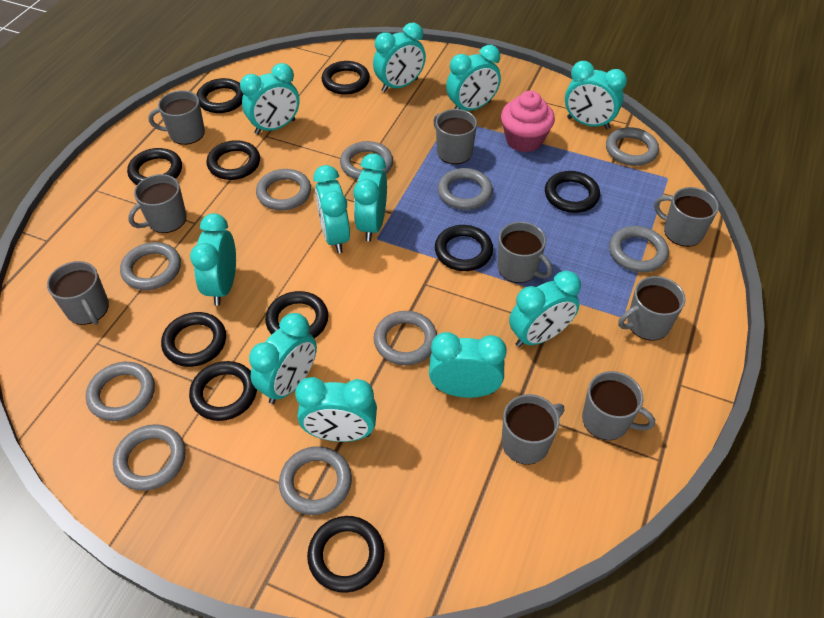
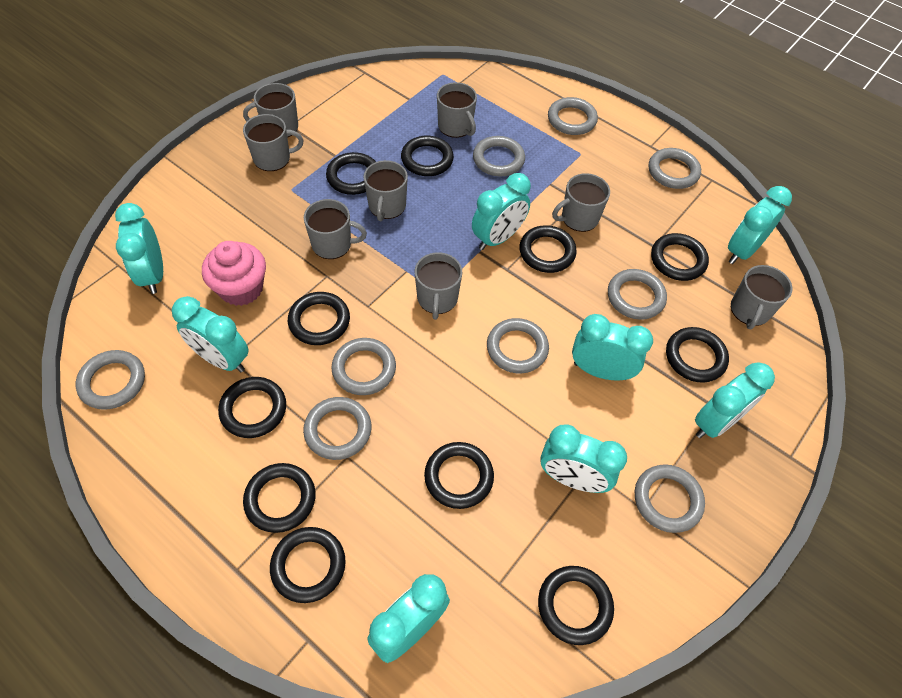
black ring: 10 -> 11
grey mug: 9 -> 8
grey ring: 10 -> 9
turquoise clock: 11 -> 8

